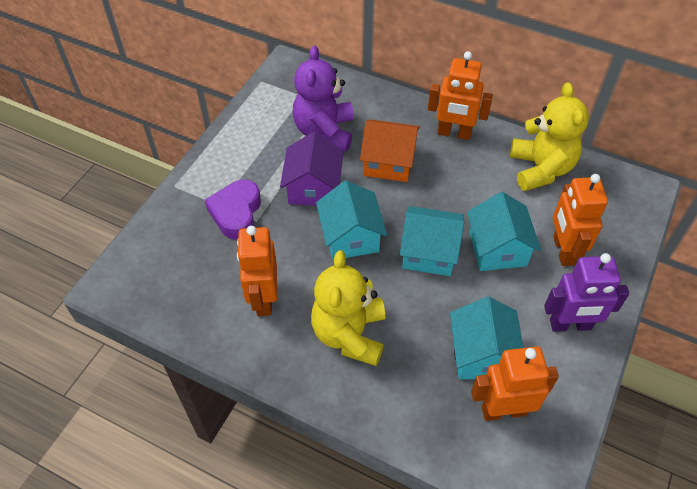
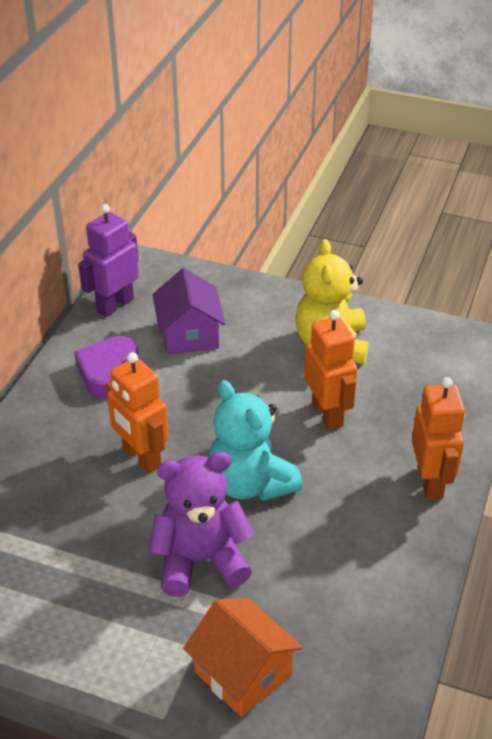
orange robot: 4 -> 3
turquoise house: 4 -> 0
turquoise teddy bear: 0 -> 1
yellow teddy bear: 2 -> 1

